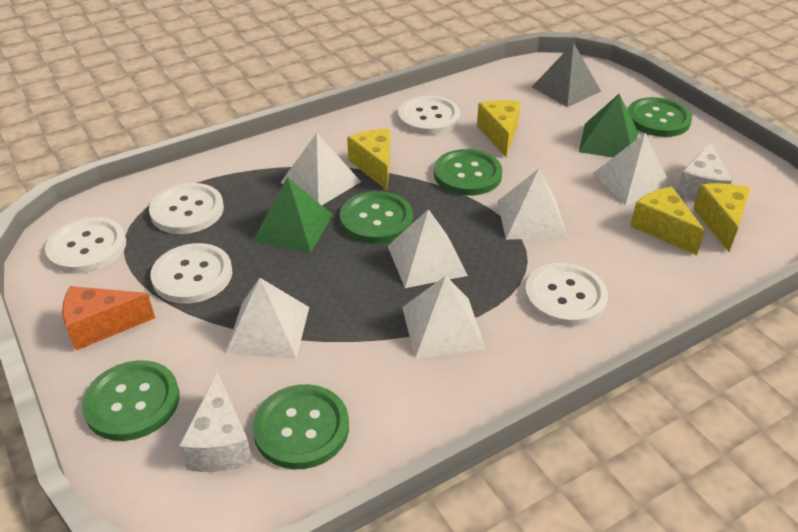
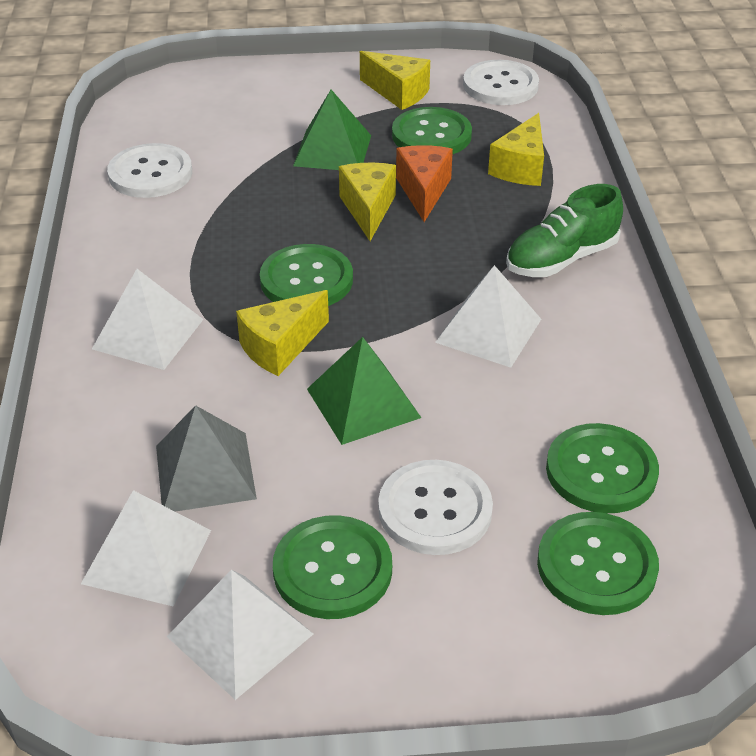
green shoe: 0 -> 1
white button: 5 -> 3
white cheese: 2 -> 0
white pyramid: 6 -> 4

